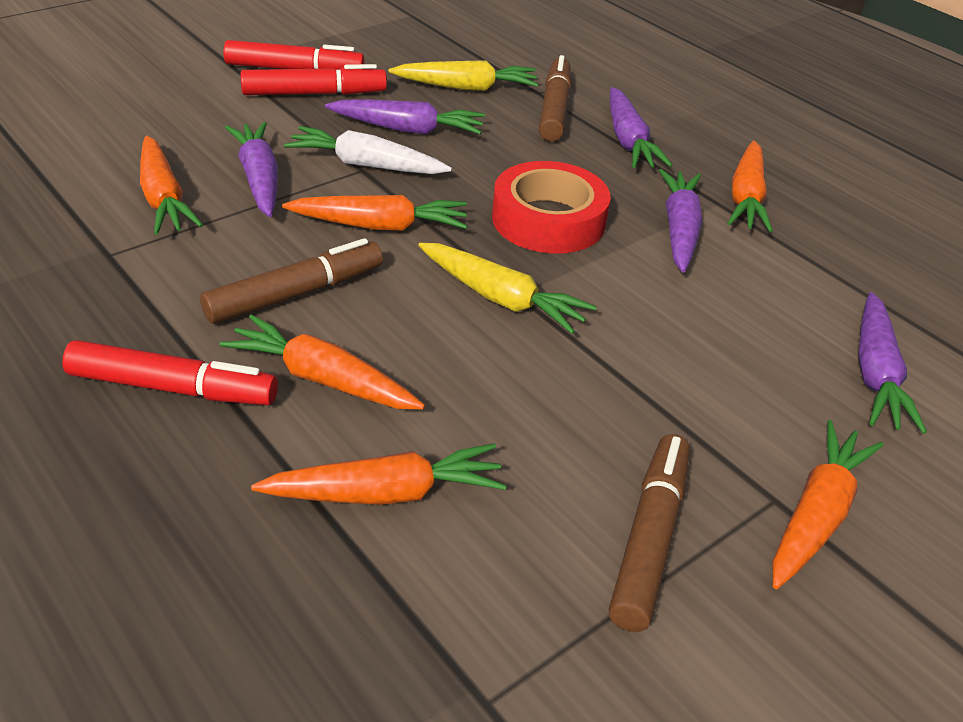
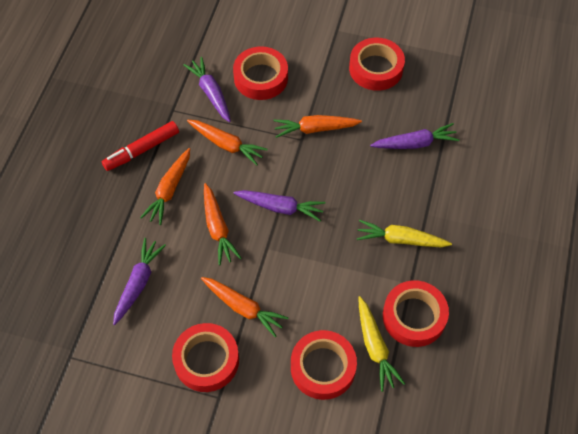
brown marker: 3 -> 0
orange carrot: 6 -> 5
purple carrot: 5 -> 4
red marker: 3 -> 1
red tape: 1 -> 5
white carrot: 1 -> 0

